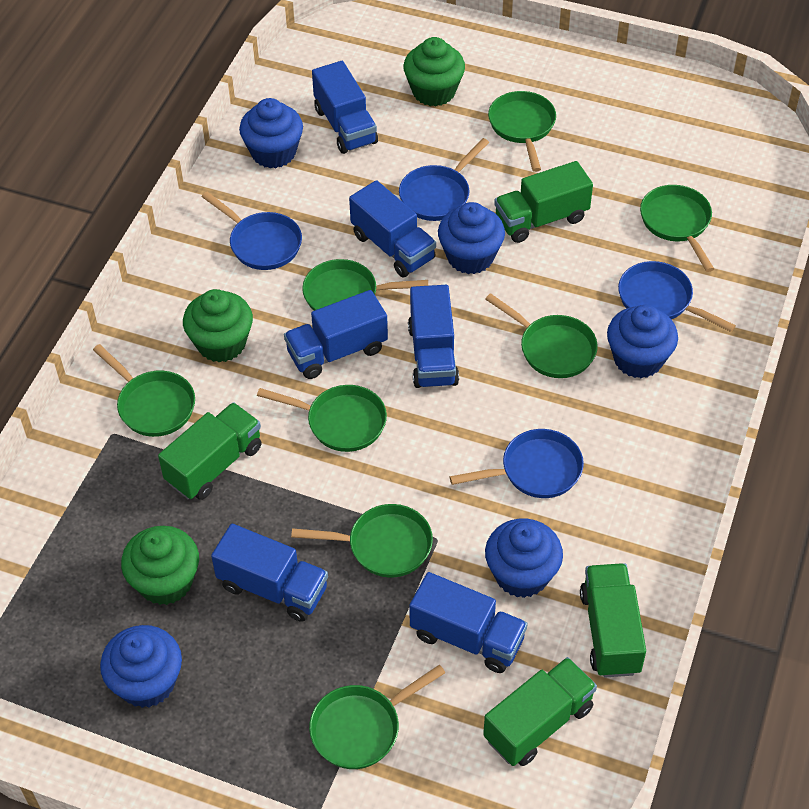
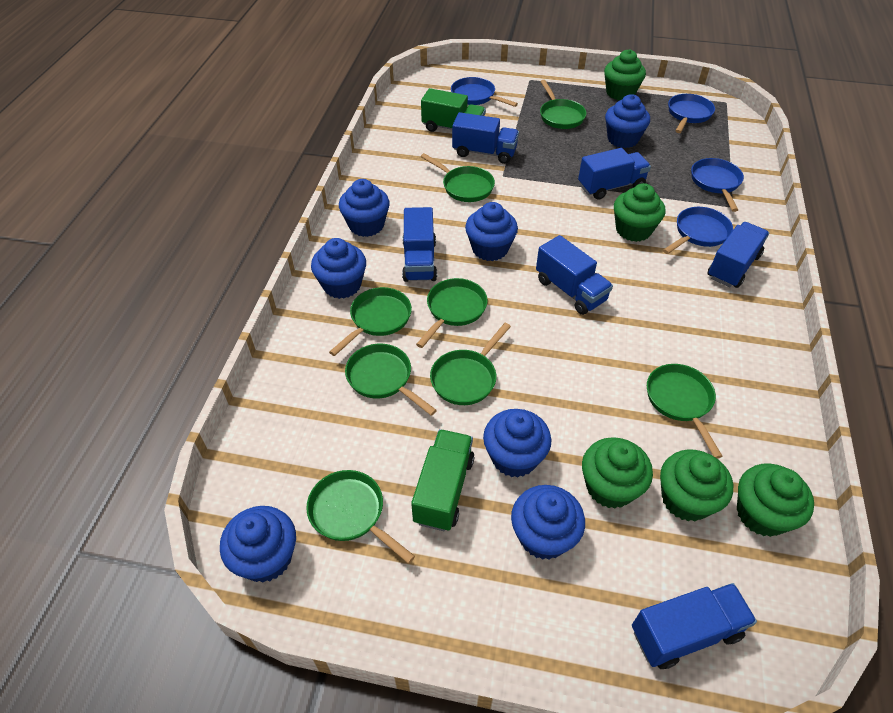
blue cupcake: 5 -> 7
green cupcake: 3 -> 5
green truck: 4 -> 2

